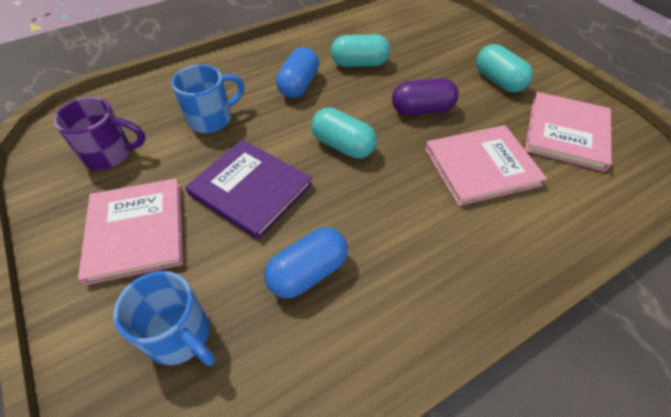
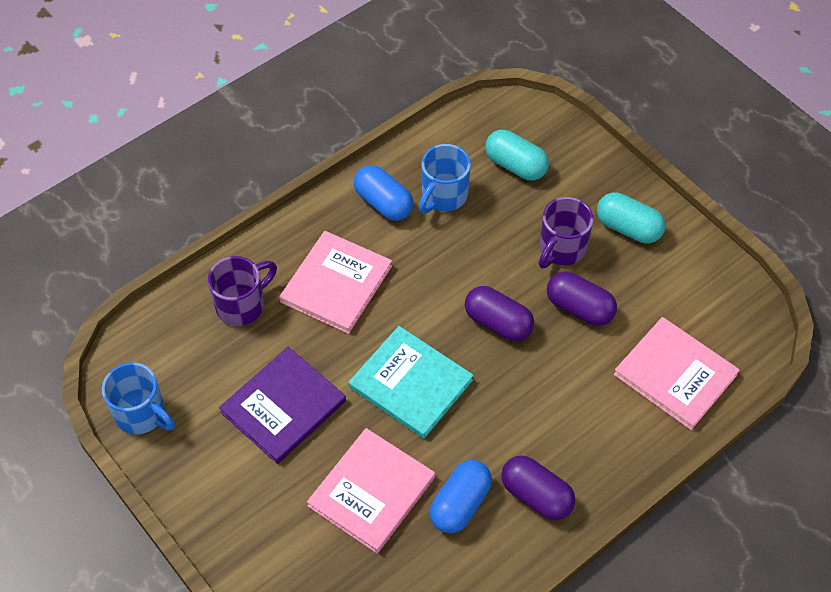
purple capsule: 1 -> 3
purple mug: 1 -> 2
turquoise book: 0 -> 1
turquoise capsule: 3 -> 2

